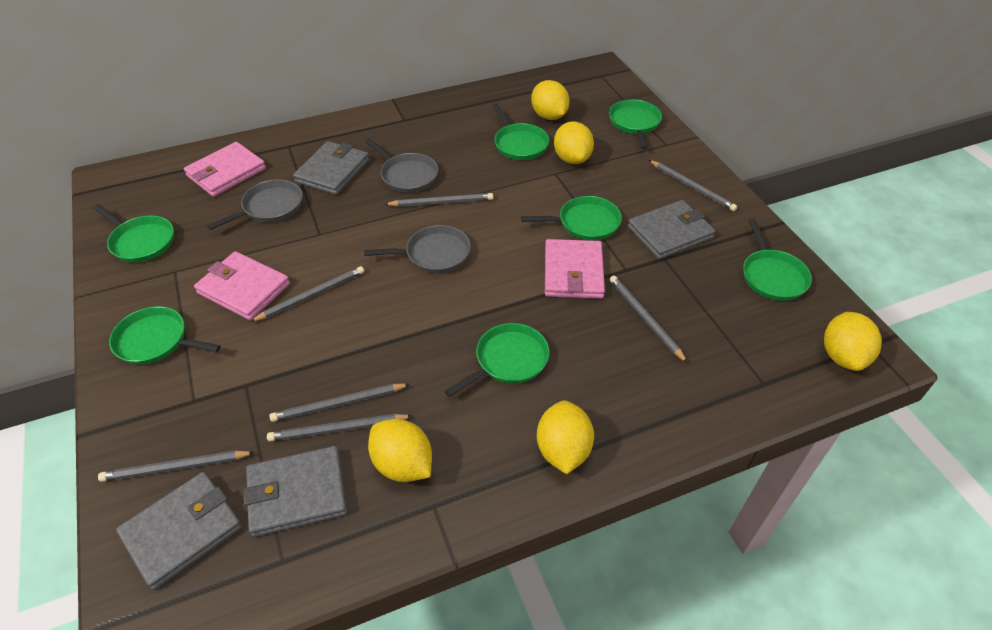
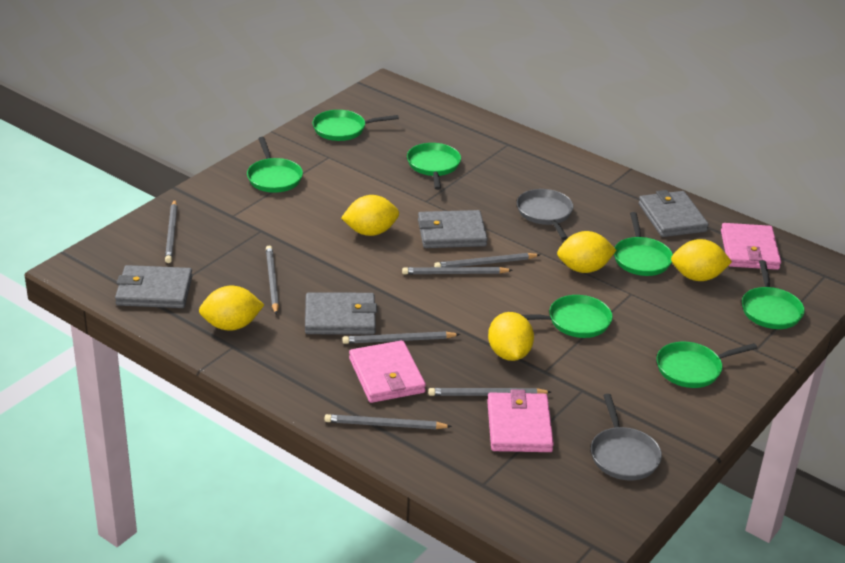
grey pan: 3 -> 2

